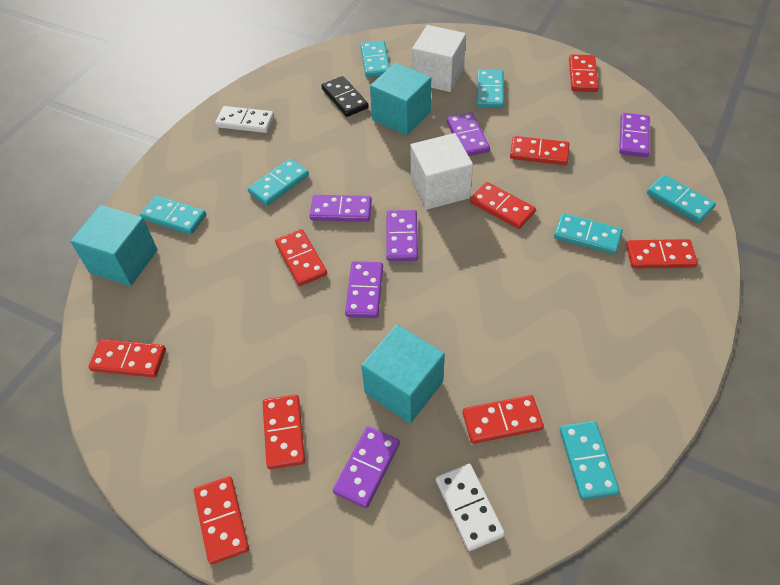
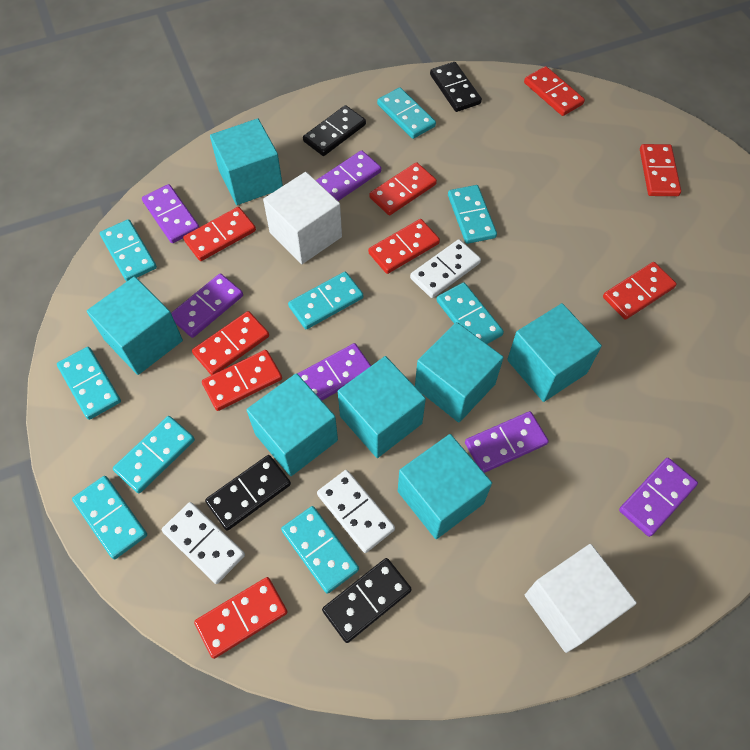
black domino: 1 -> 4
turquoise cube: 3 -> 7
turquoise domino: 7 -> 9
white domino: 2 -> 3

